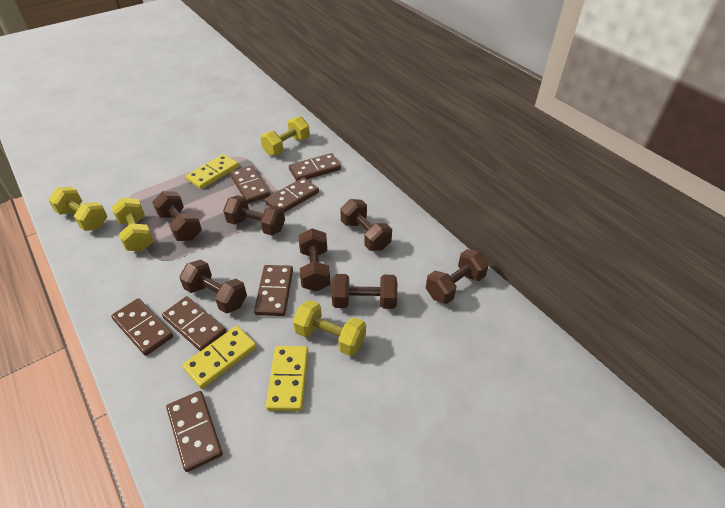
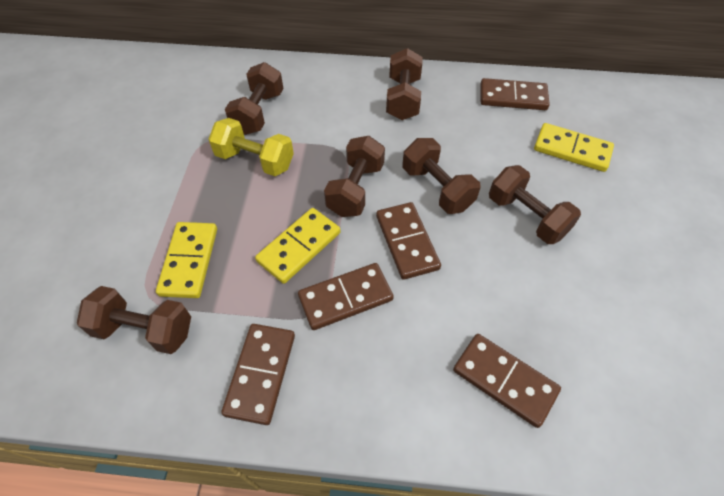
brown domino: 7 -> 5
brown dumbbell: 7 -> 6
yellow dumbbell: 4 -> 1

